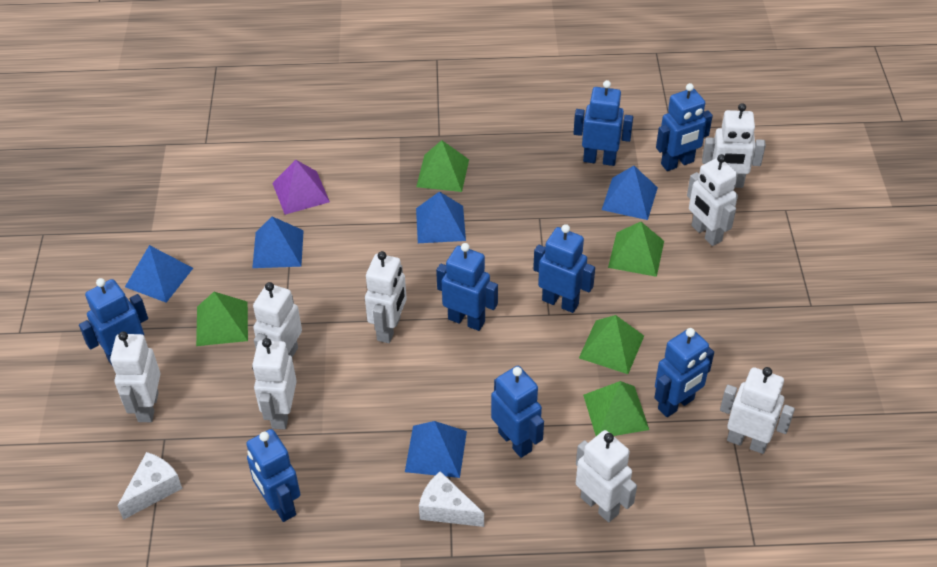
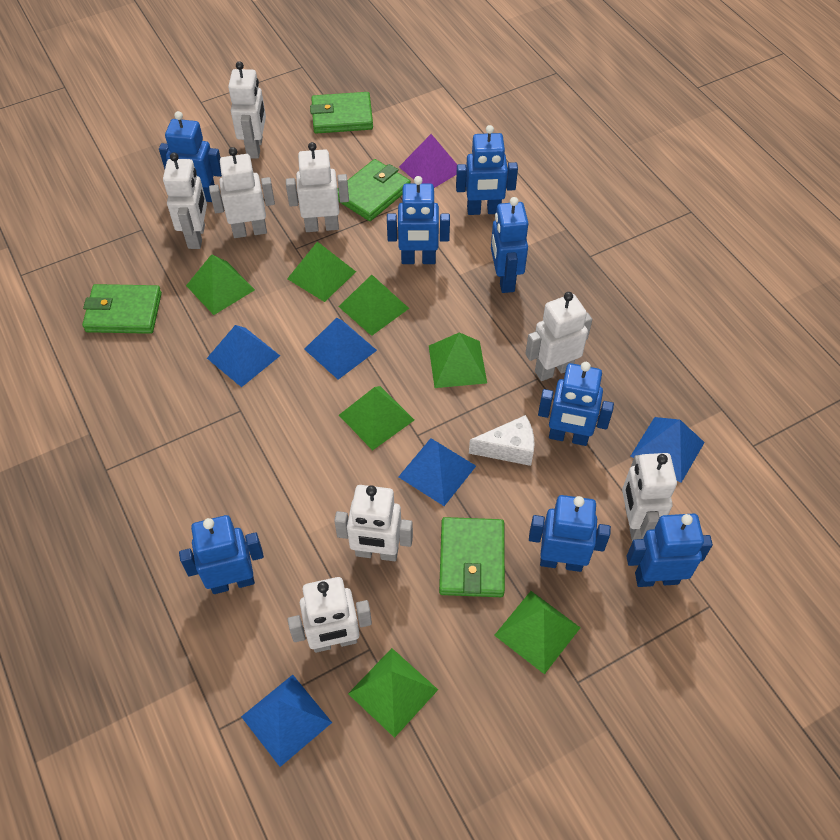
green pyramid: 5 -> 7
green wallet: 0 -> 4
white cheese: 2 -> 1

